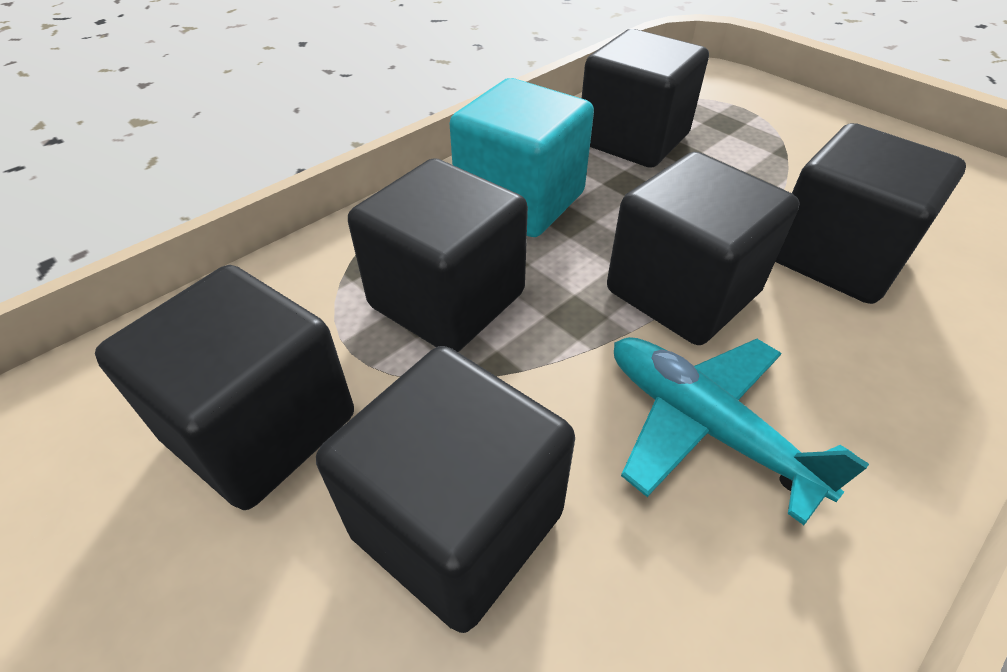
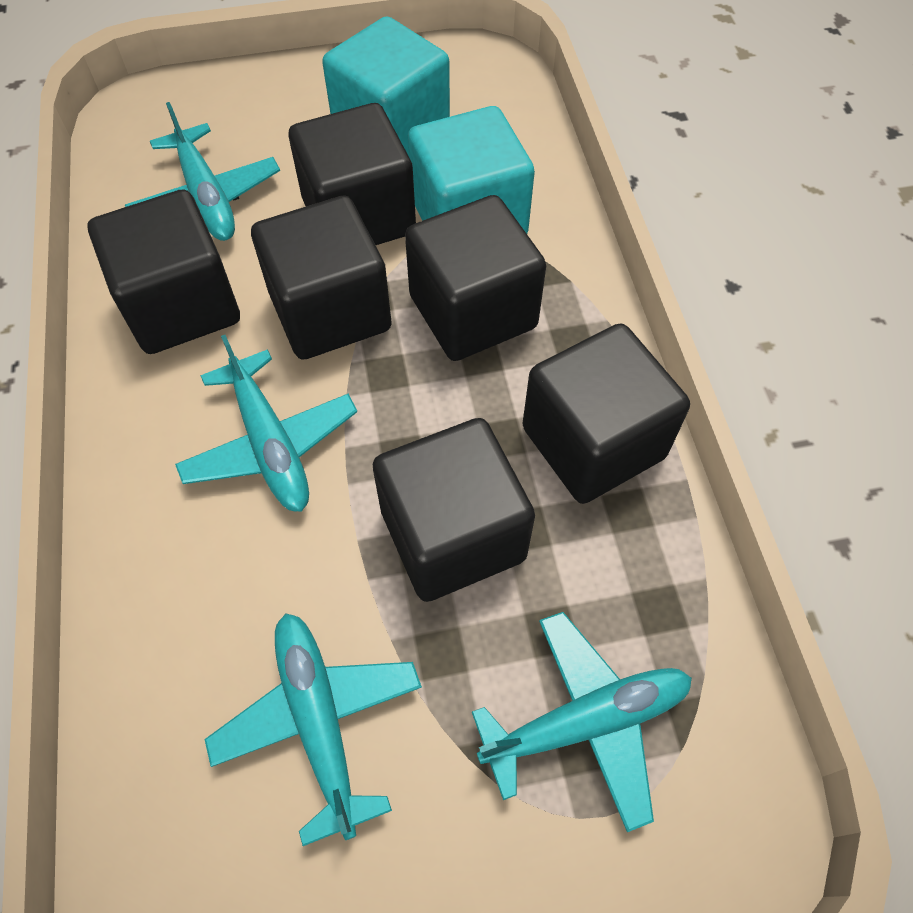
turquoise cube: 1 -> 2
turquoise plane: 1 -> 4

